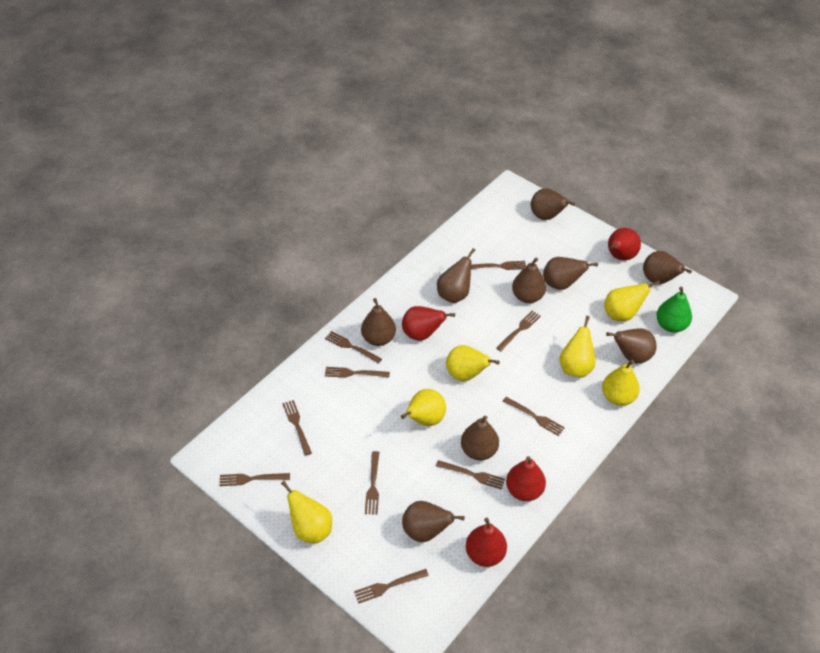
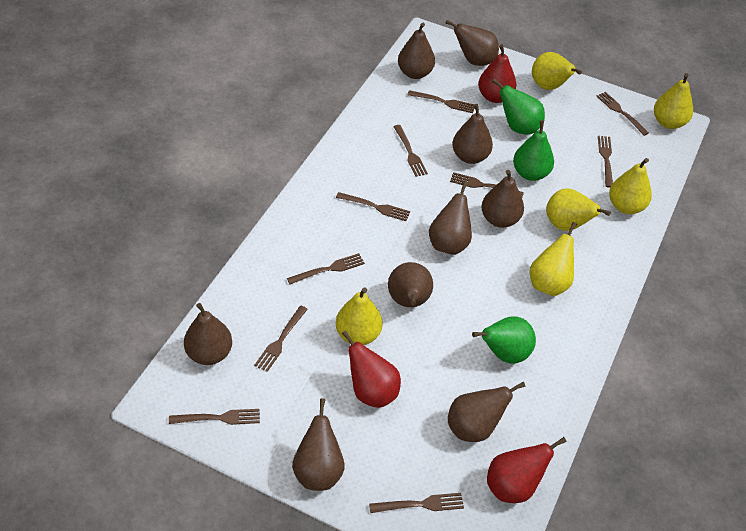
green pear: 1 -> 3
red pear: 4 -> 3

